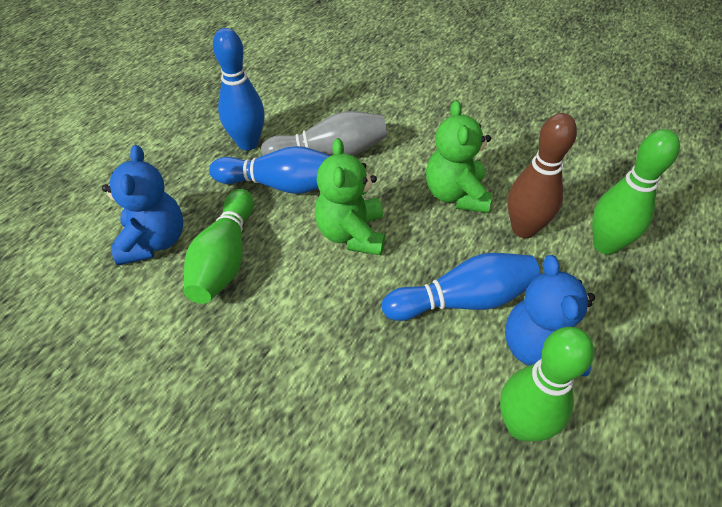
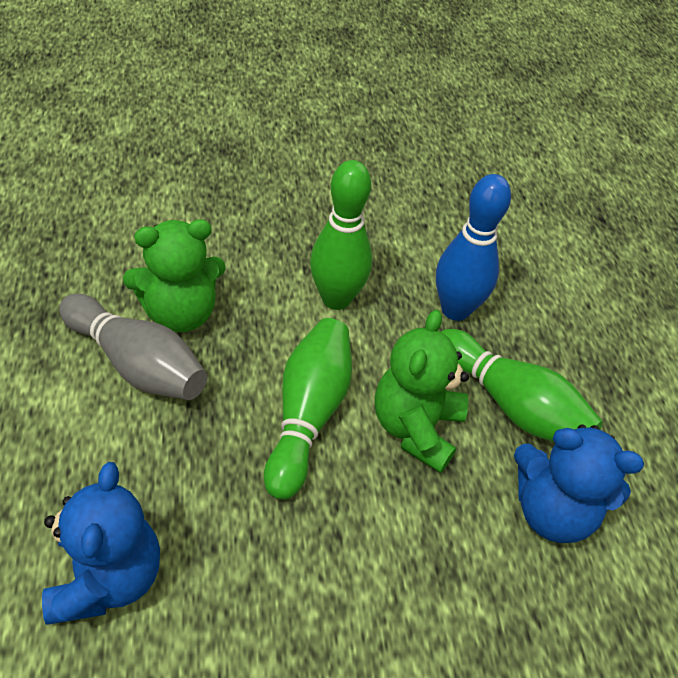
blue bowling pin: 3 -> 1
brown bowling pin: 1 -> 0

